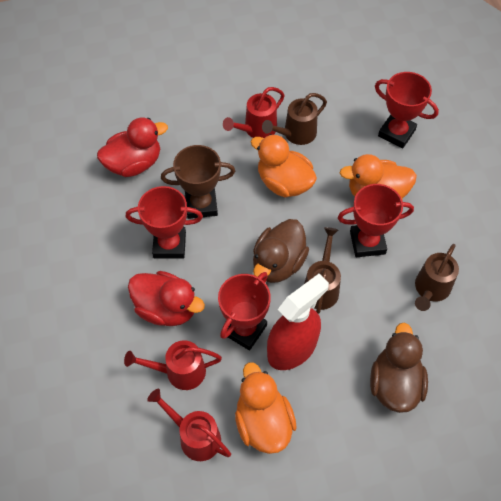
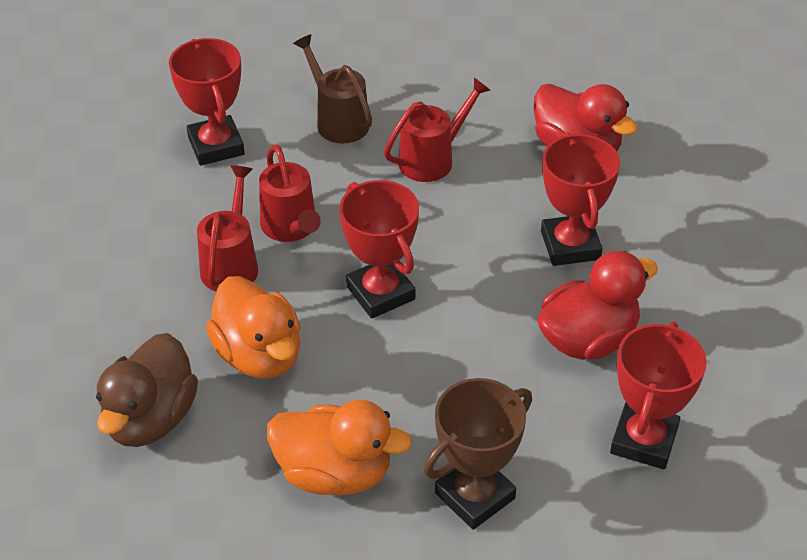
brown duck: 2 -> 1
brown watering can: 3 -> 1
orange duck: 3 -> 2
red spray bottle: 1 -> 0

